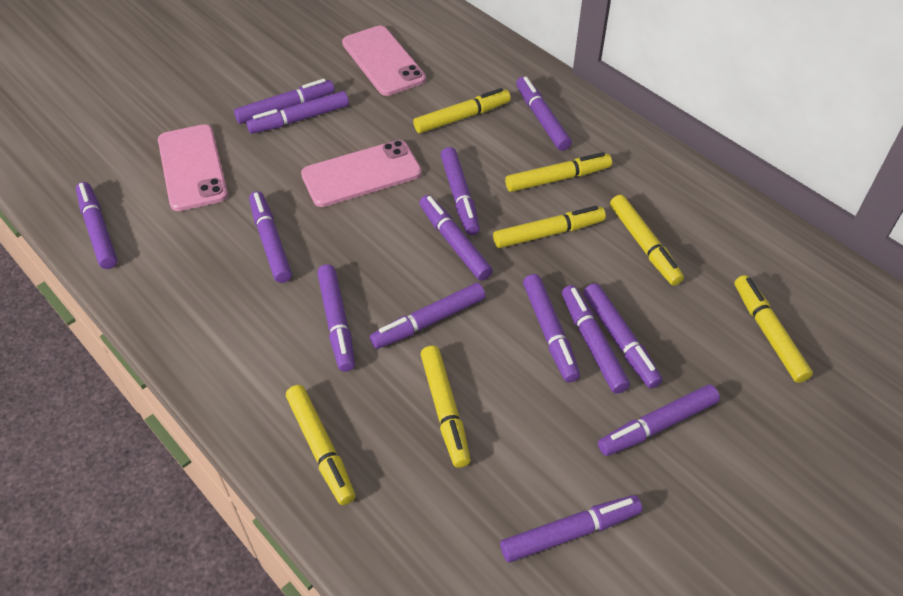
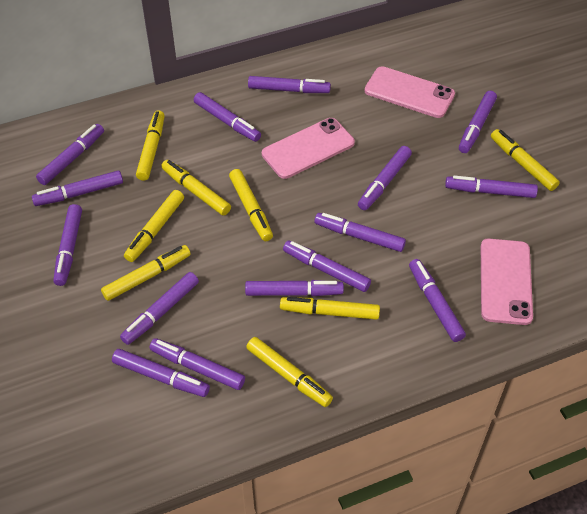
purple marker: 14 -> 15
yellow marker: 7 -> 8

